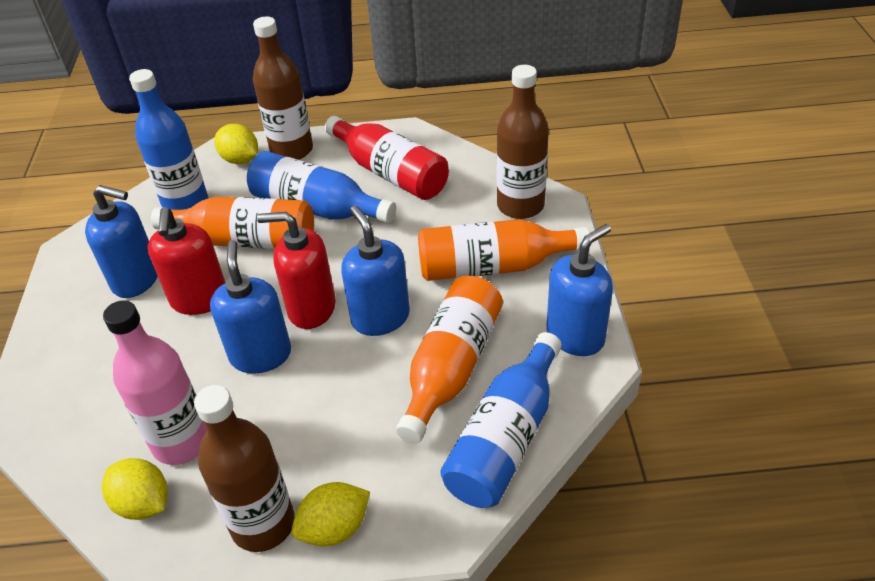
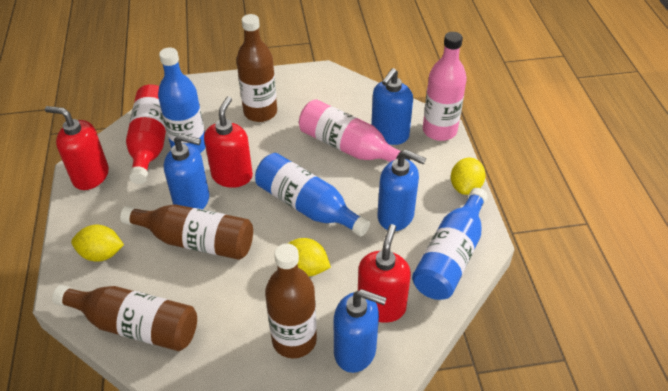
brown bottle: 3 -> 4
orange bottle: 3 -> 0
pink bottle: 1 -> 2
red soap dispenser: 2 -> 3

